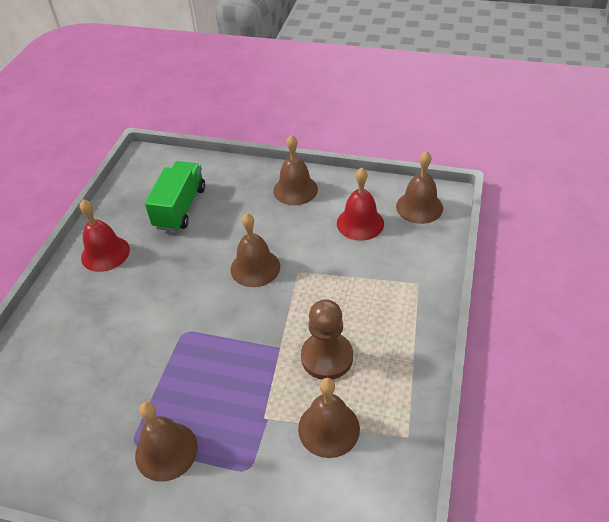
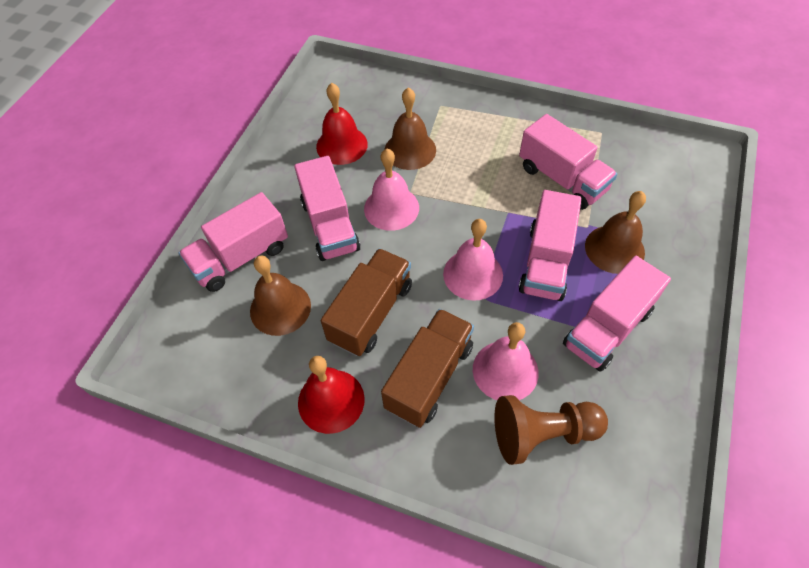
brown bell: 5 -> 3
brown truck: 0 -> 2
green truck: 1 -> 0
pink bell: 0 -> 3
pink truck: 0 -> 5

